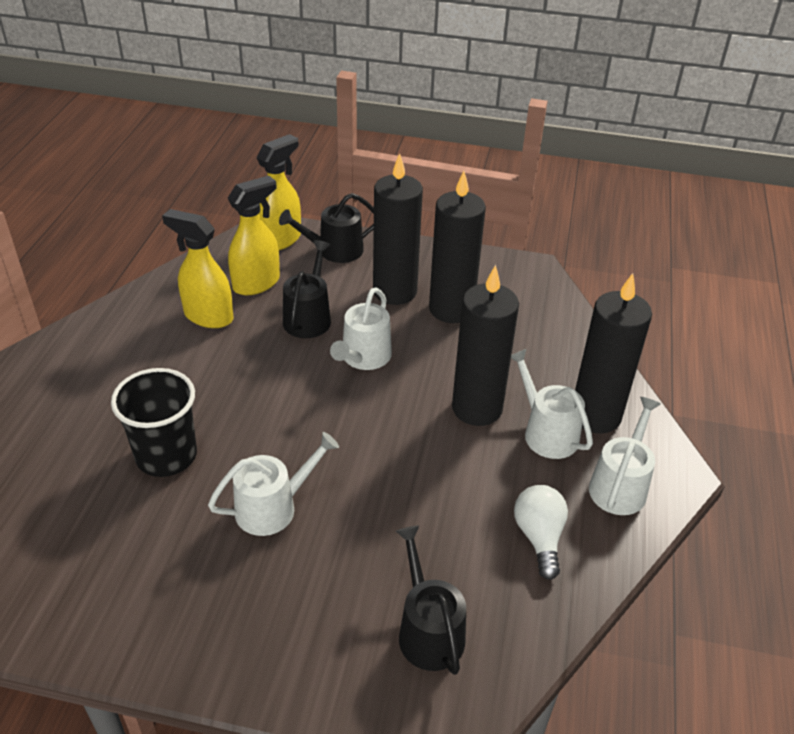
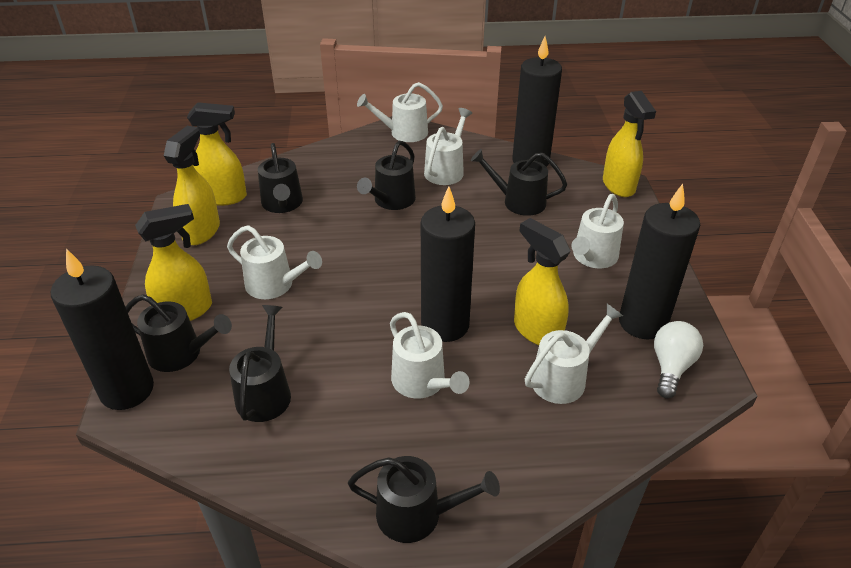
black cup: 1 -> 0
black watering can: 3 -> 6
white watering can: 4 -> 6
yellow spray bottle: 3 -> 5

